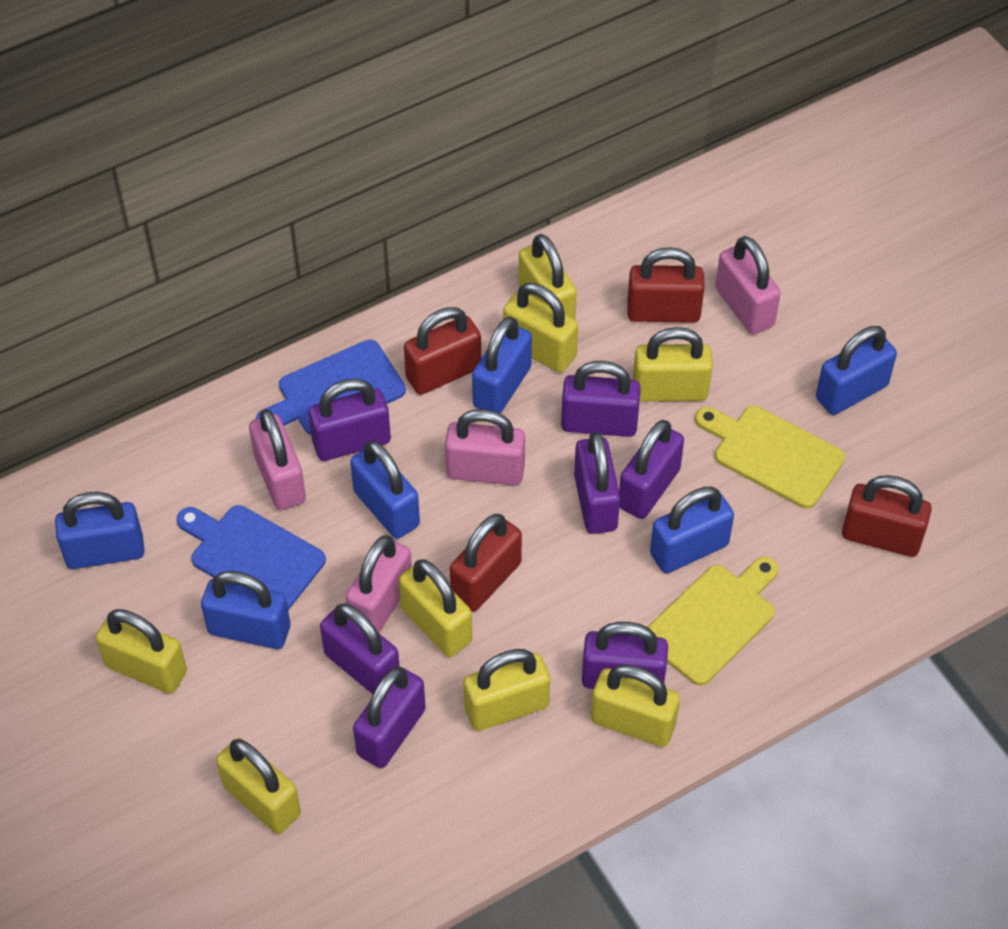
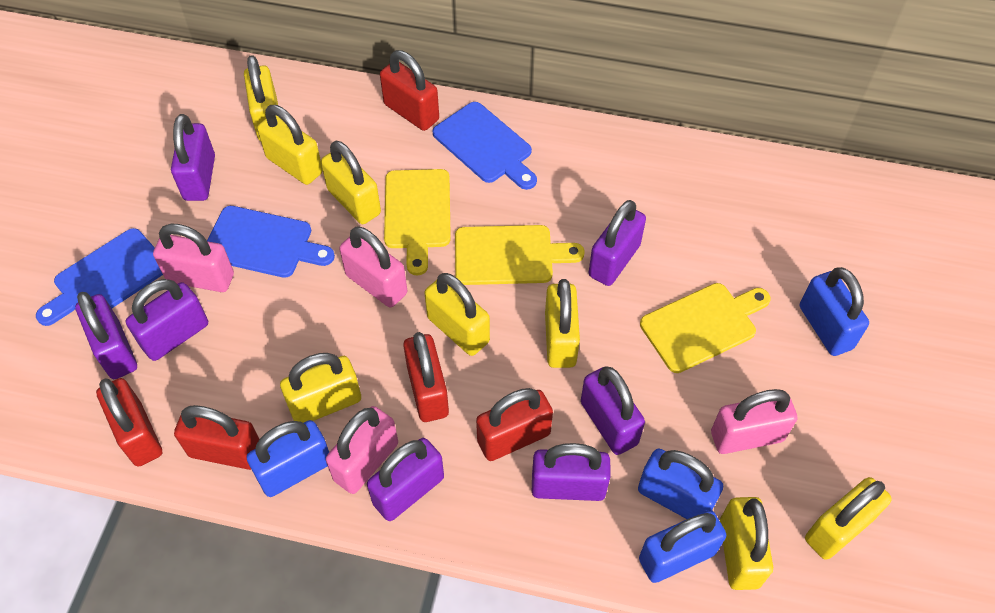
blue cutting board: 2 -> 3
blue padlock: 6 -> 4
red padlock: 4 -> 5
yellow cutting board: 2 -> 3

